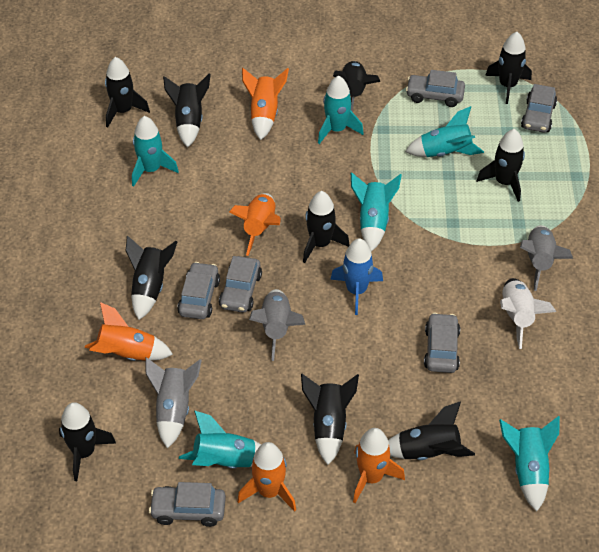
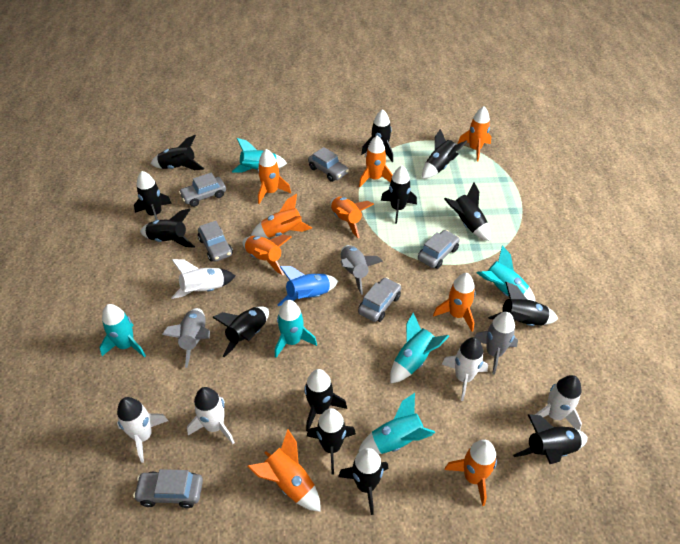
black rocket: 10 -> 13
orange rocket: 5 -> 9
white rocket: 1 -> 5

